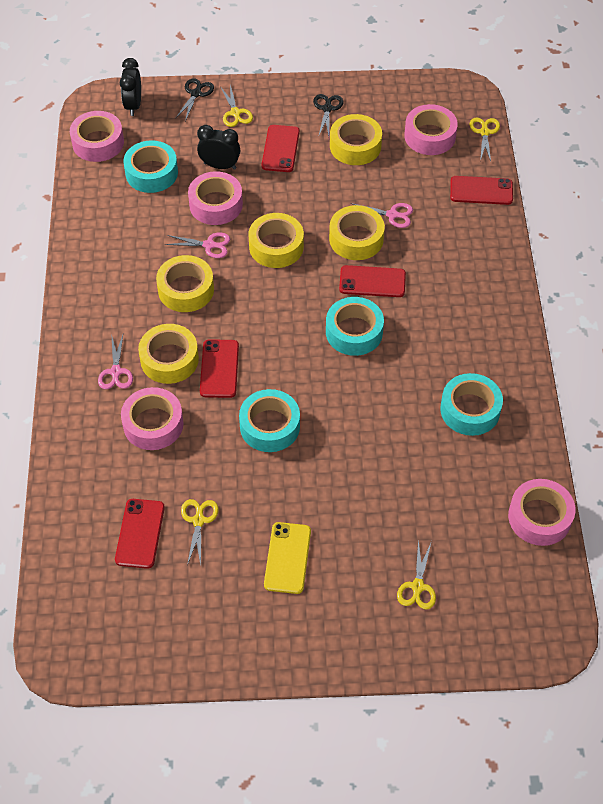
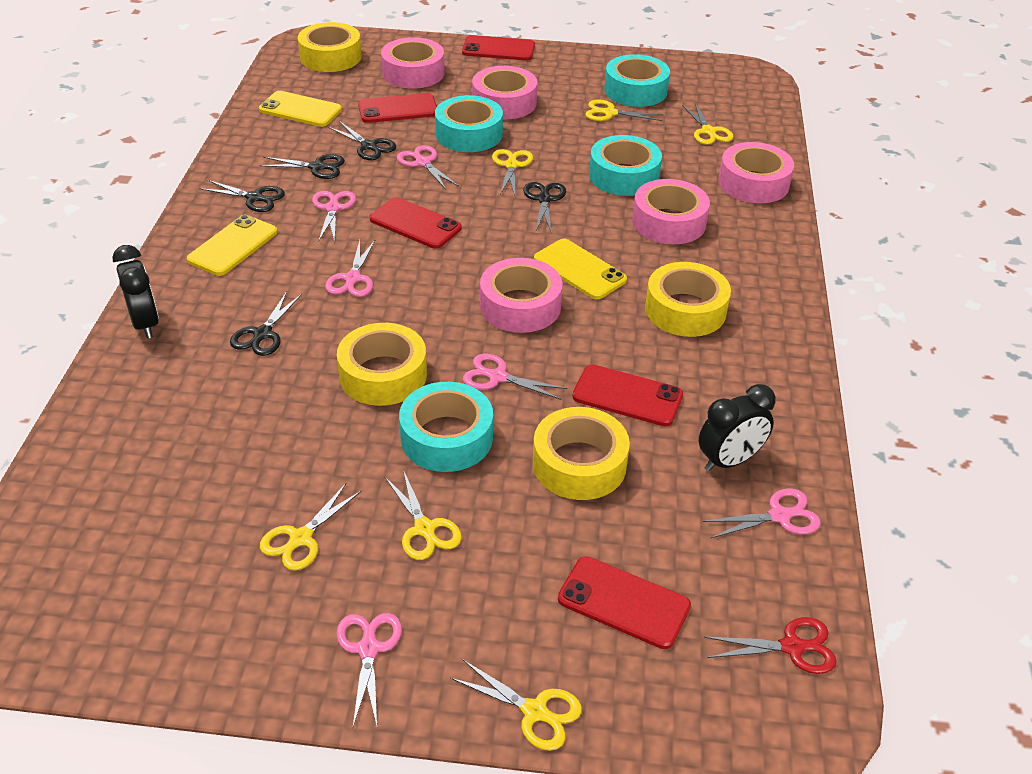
black scissors: 2 -> 5
pink scissors: 3 -> 6
red scissors: 0 -> 1
yellow phone: 1 -> 3
yellow scissors: 4 -> 6
yellow tape: 5 -> 4

